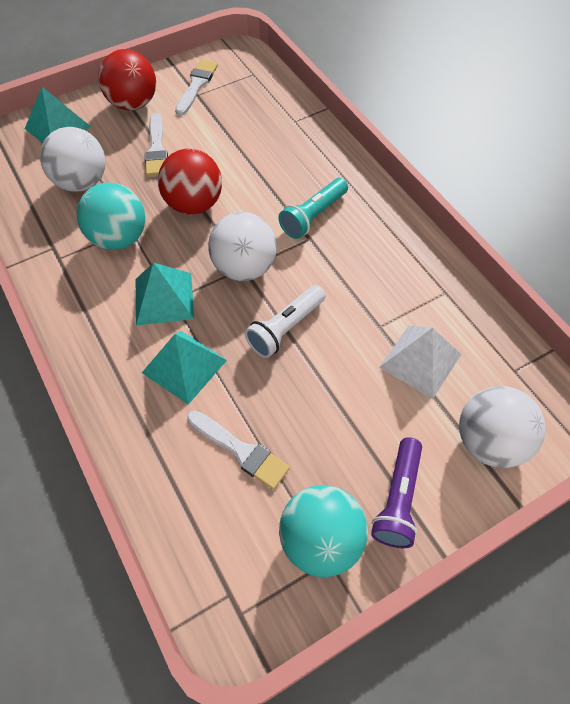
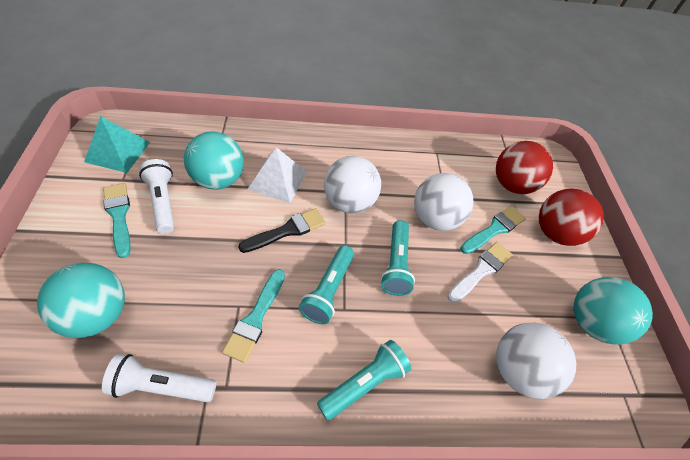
black brush: 0 -> 1
purple flashlight: 1 -> 0
turquoise ball: 2 -> 3
turquoise brush: 0 -> 3
turquoise flashlight: 1 -> 3
turquoise pyramid: 3 -> 1
white brush: 3 -> 1
white flashlight: 1 -> 2

